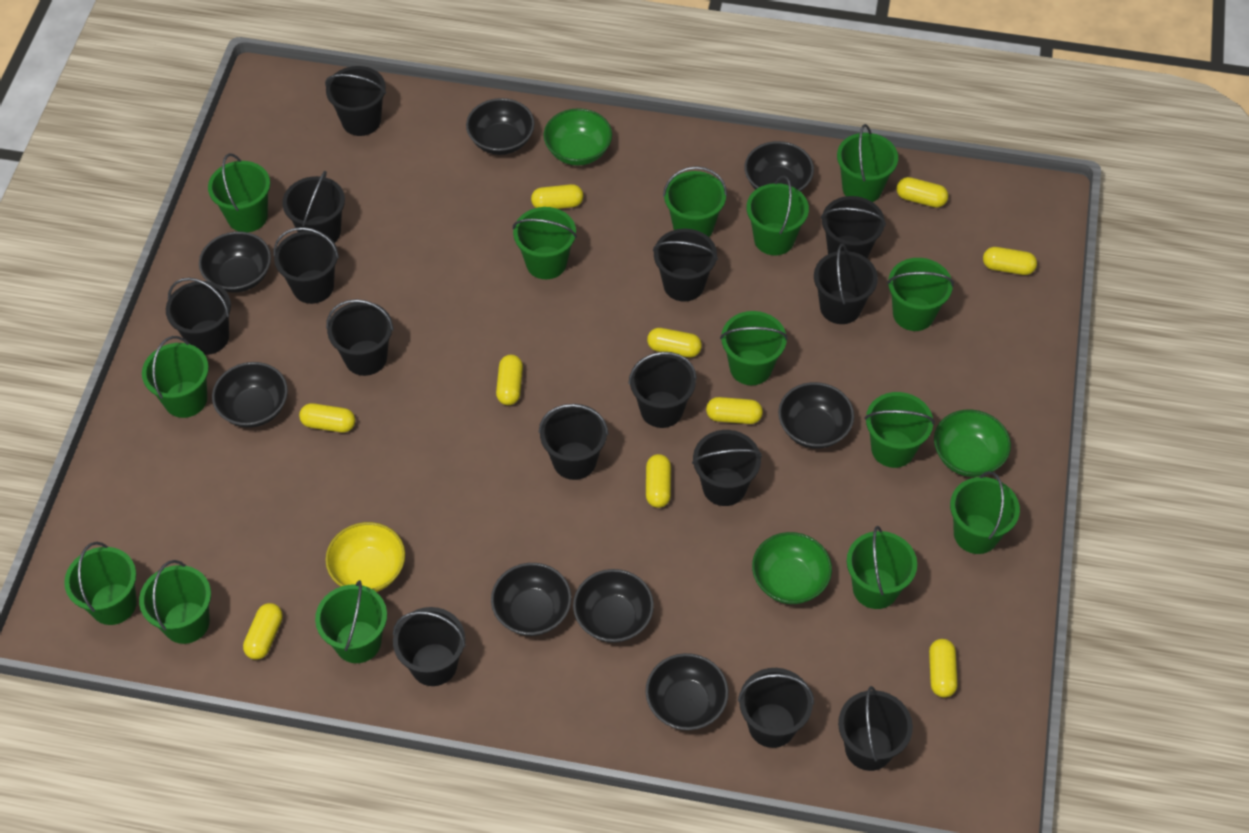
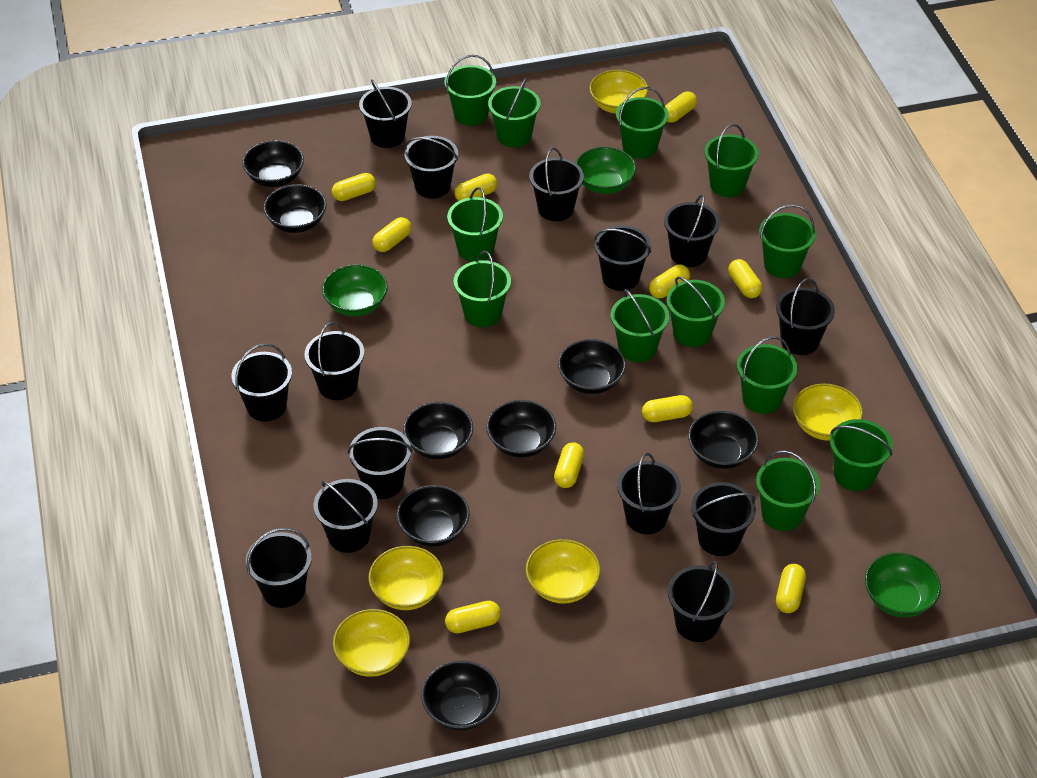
green bucket: 14 -> 12
yellow bowl: 1 -> 5

